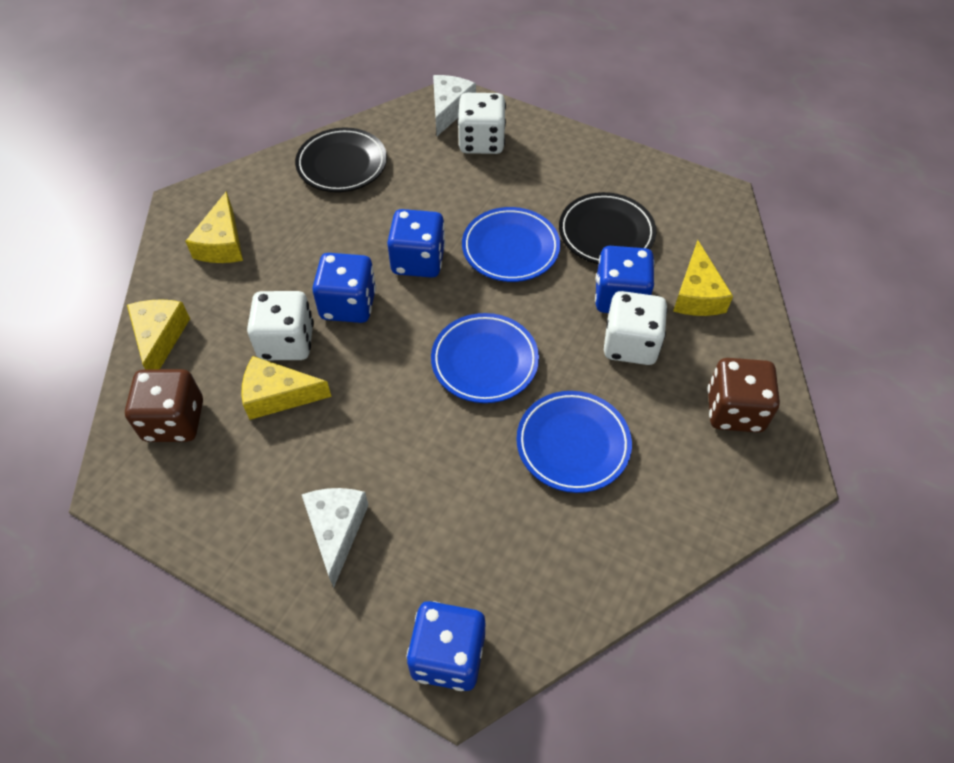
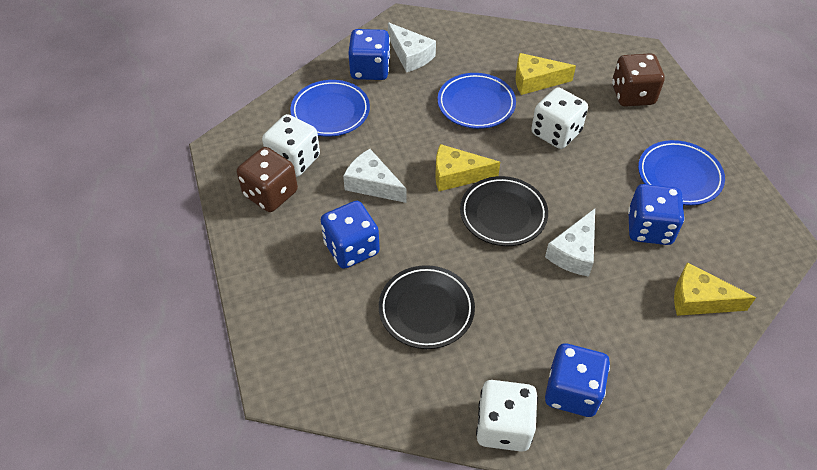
white cheese: 2 -> 3
yellow cheese: 4 -> 3

